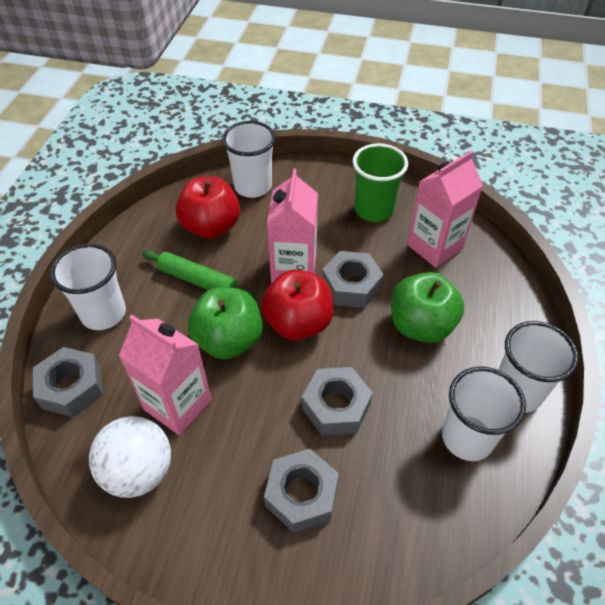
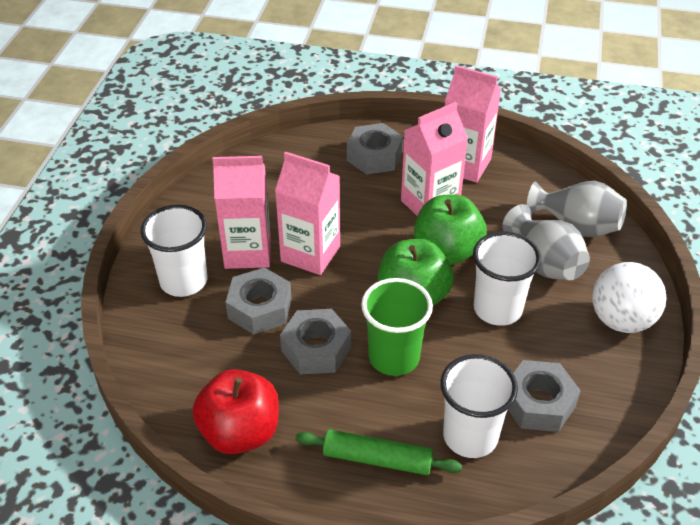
grey vase: 0 -> 2
pink carton: 3 -> 4
red apple: 2 -> 1
white cup: 4 -> 3

